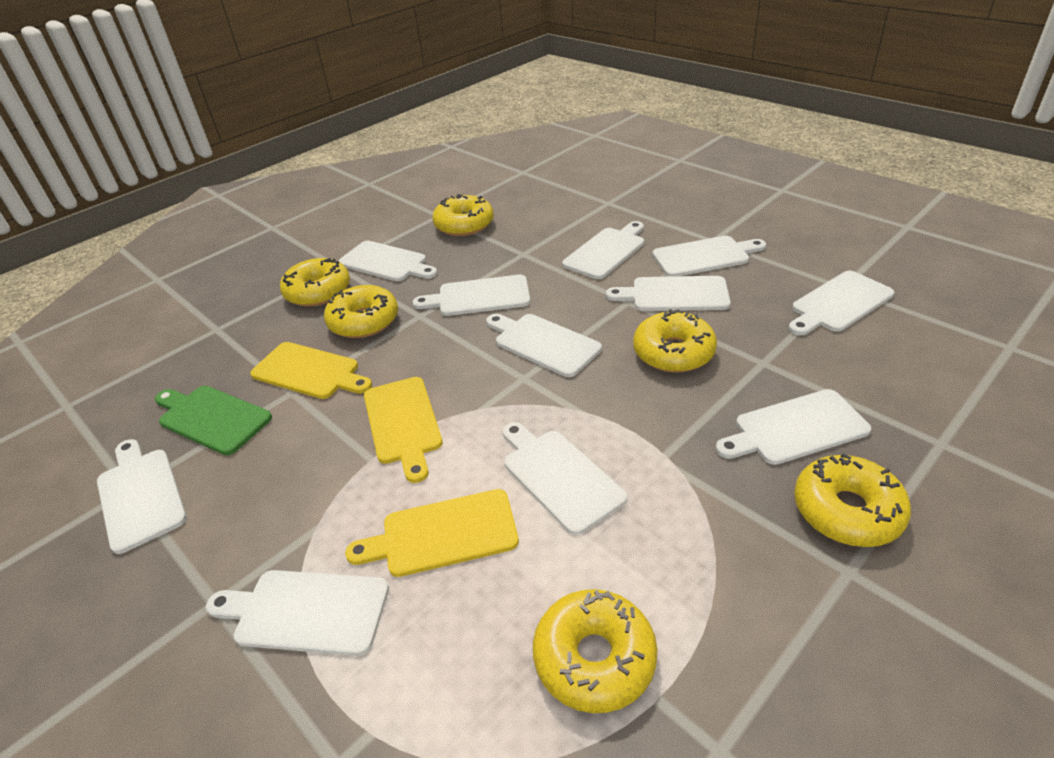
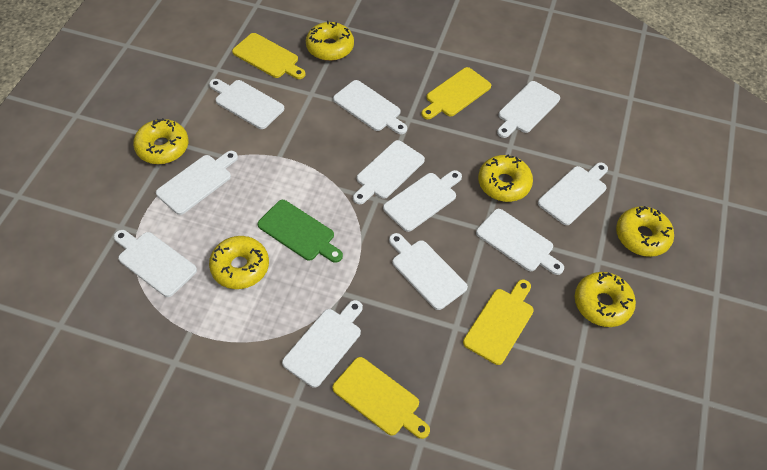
yellow cutting board: 3 -> 4

